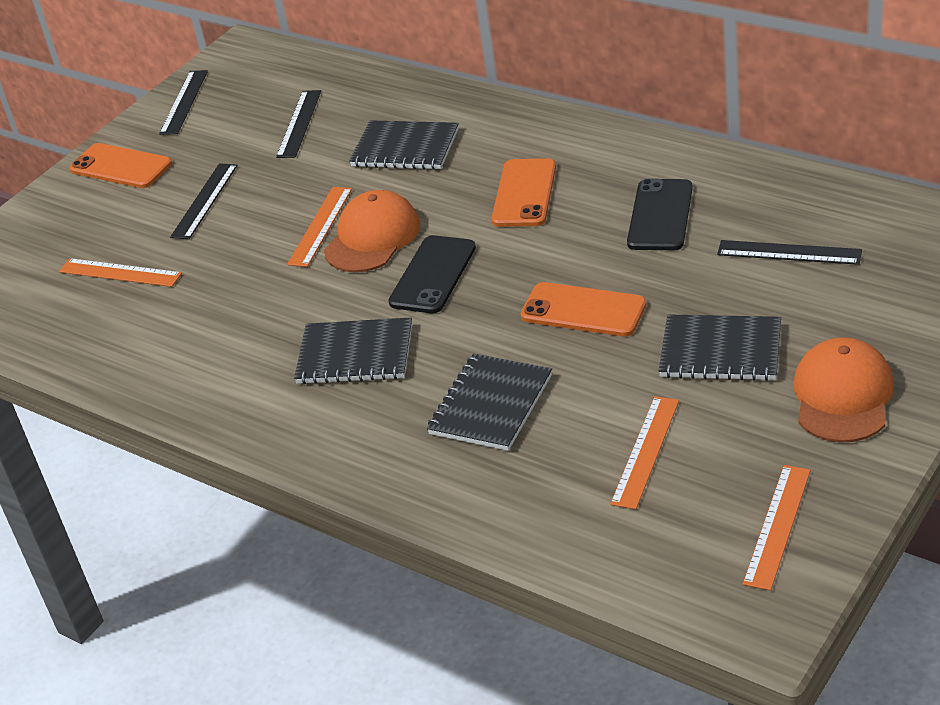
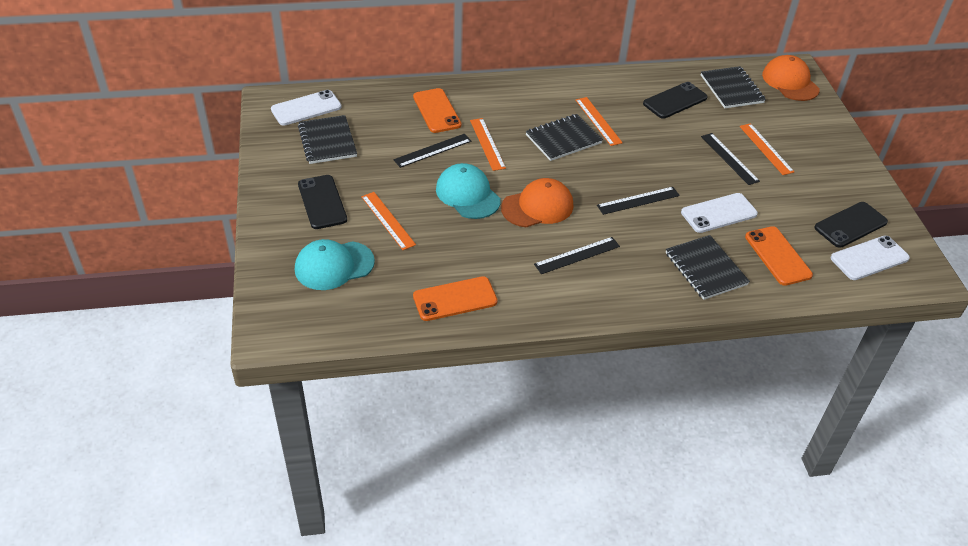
black phone: 2 -> 3
turquoise cap: 0 -> 2
white phone: 0 -> 3

